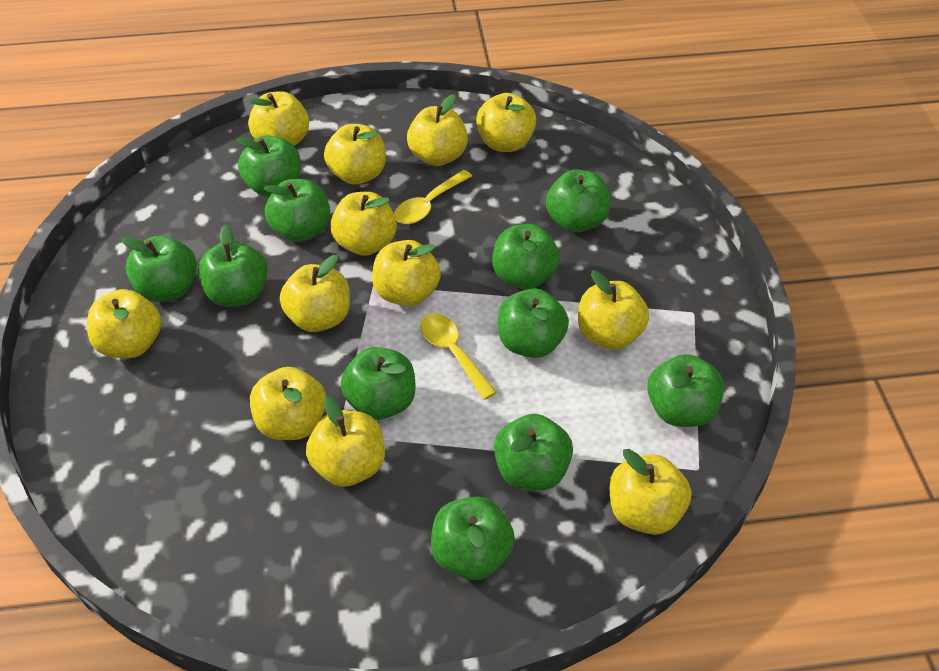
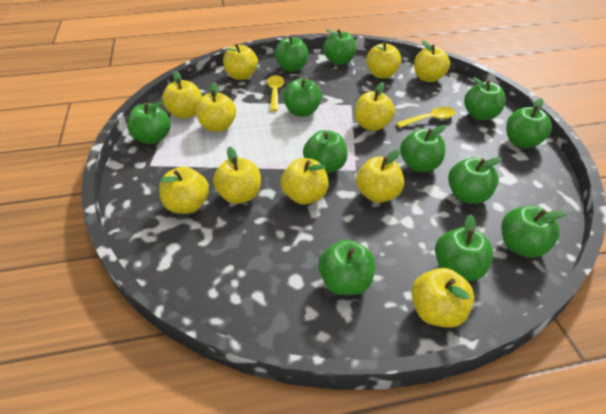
green apple: 11 -> 12
yellow apple: 12 -> 11

